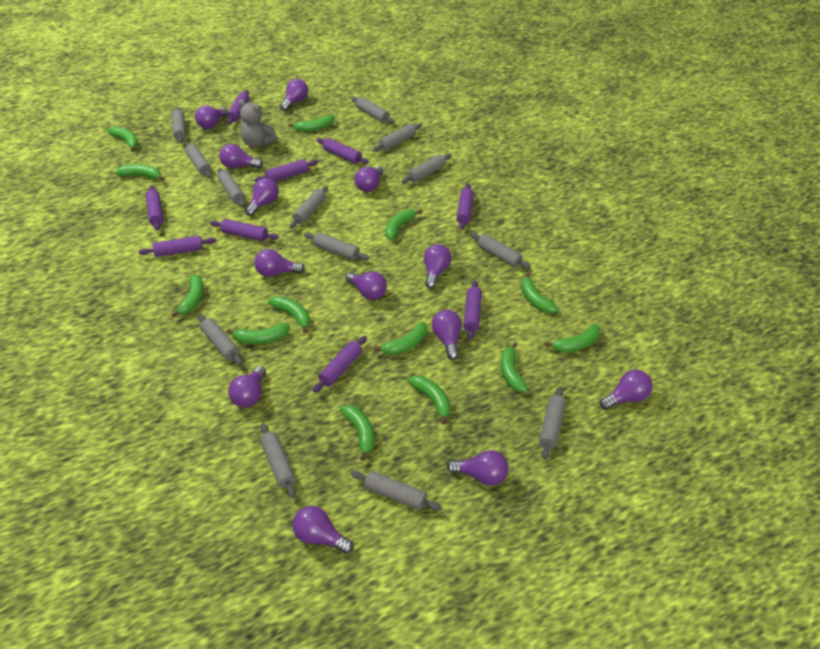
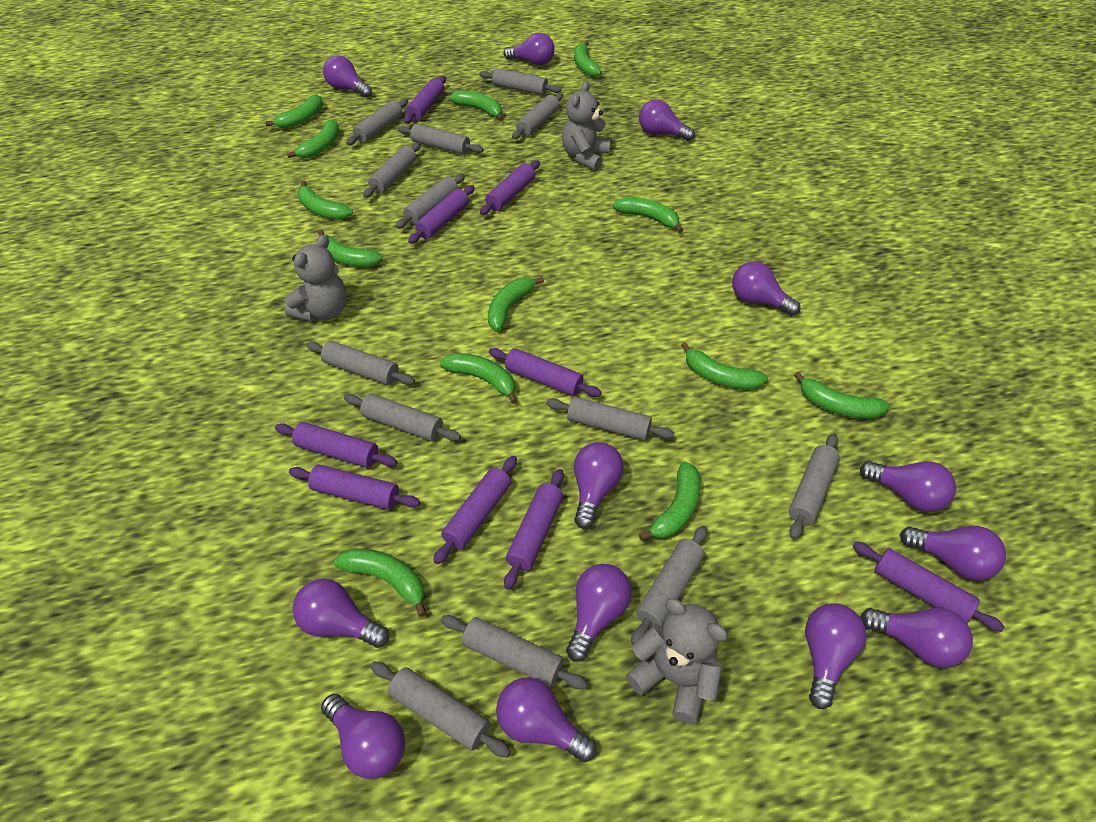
grey teddy bear: 1 -> 3

